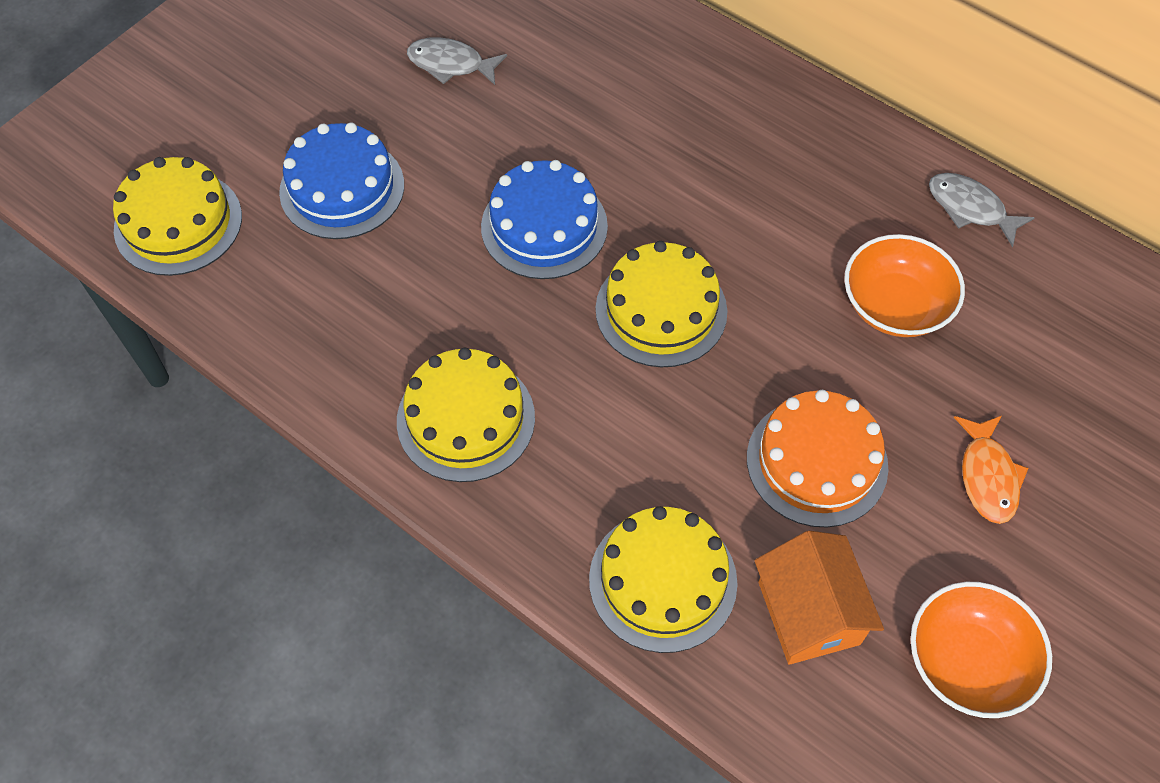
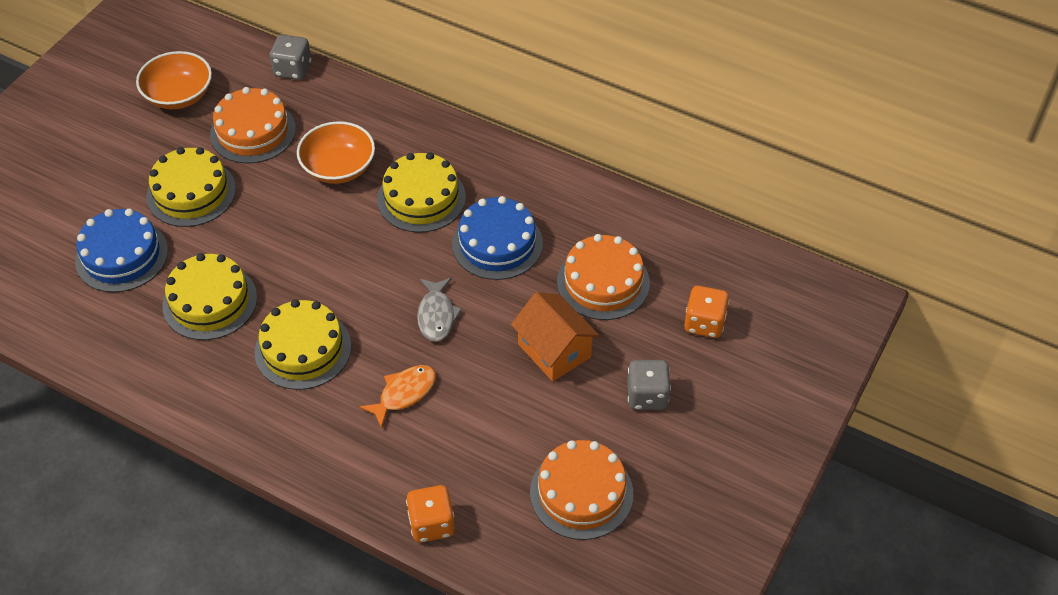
grey dice: 0 -> 2
grey fish: 2 -> 1
orange cake: 1 -> 3
orange dice: 0 -> 2

